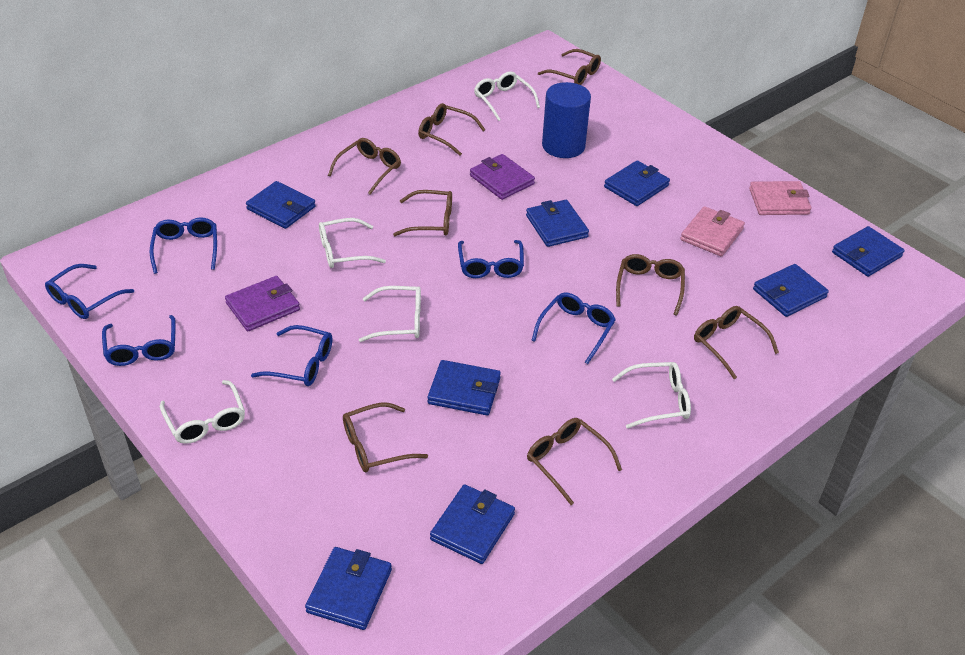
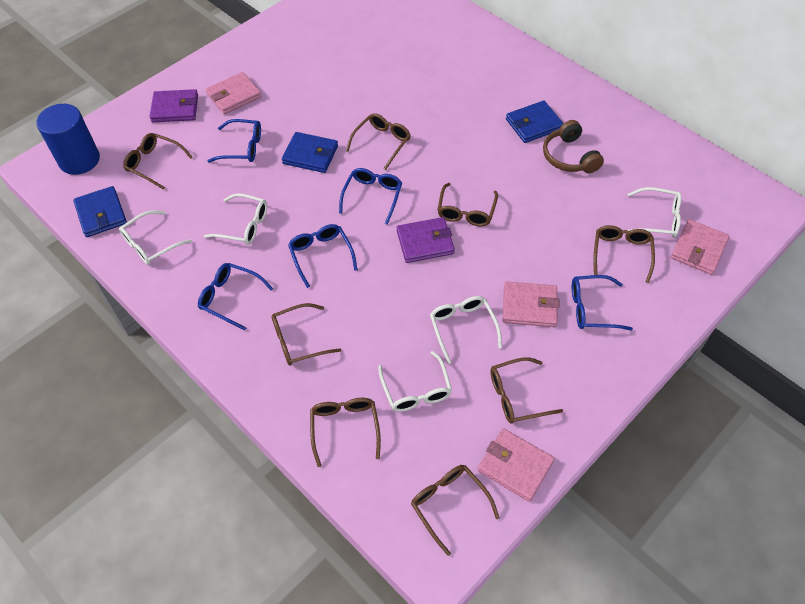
blue glasses: 6 -> 5
blue wallet: 8 -> 3
brown headphones: 0 -> 1
pink wallet: 2 -> 4

